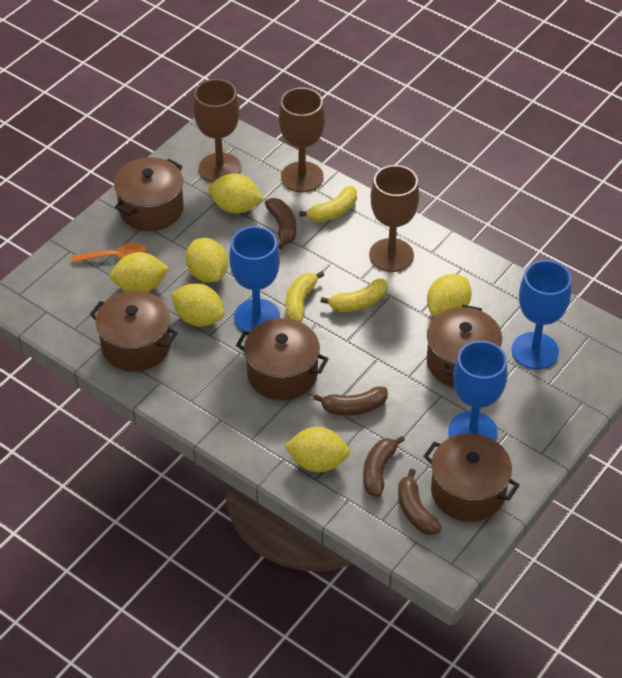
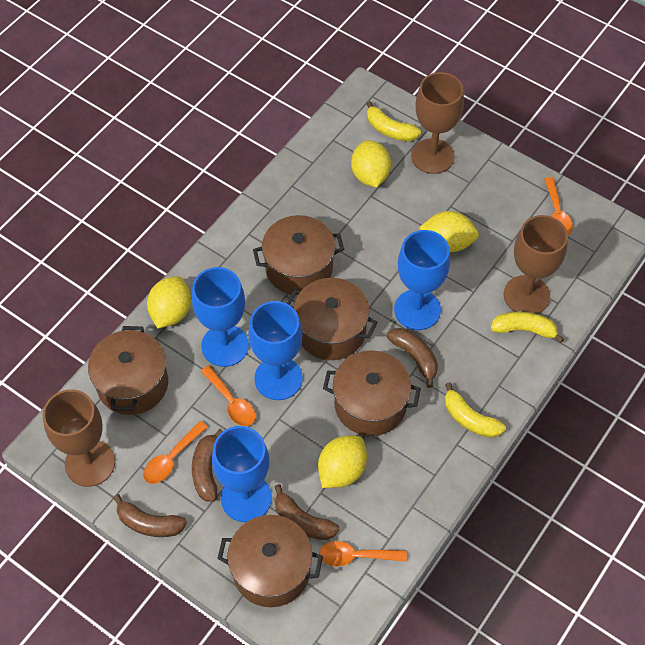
blue goblet: 3 -> 4
orange spoon: 1 -> 4
yellow lemon: 6 -> 4

